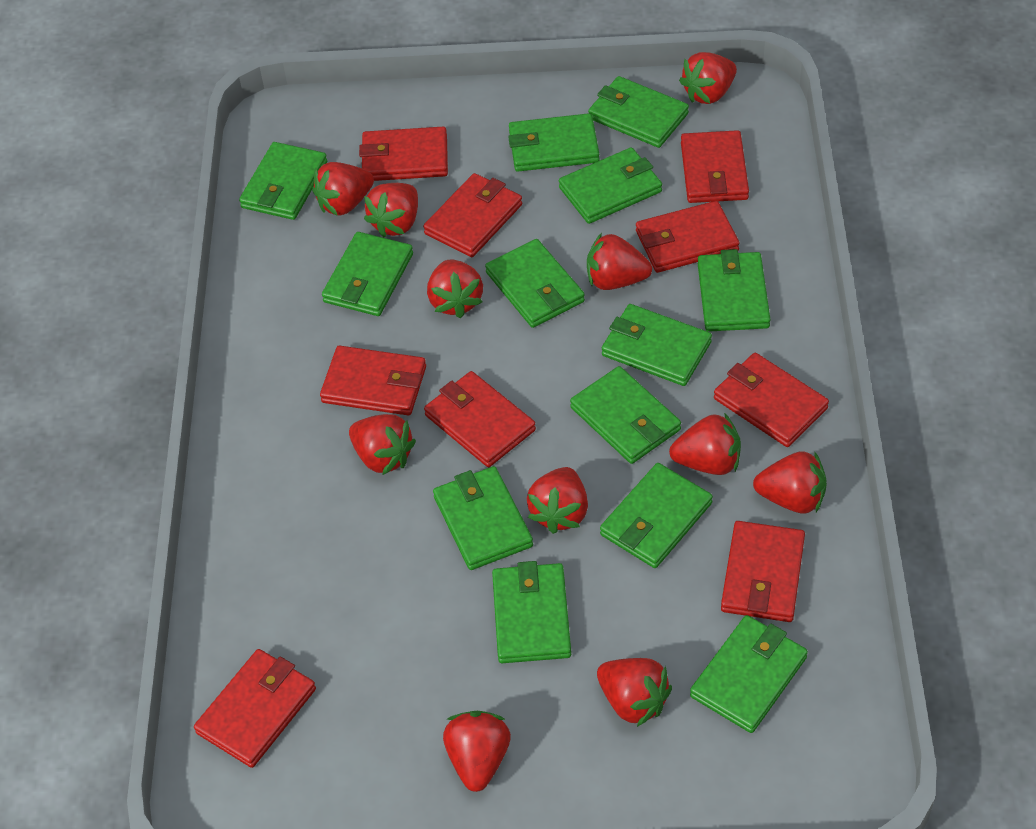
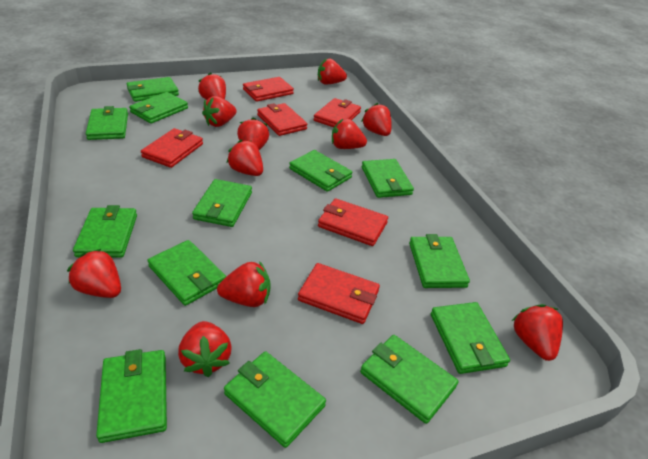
red wallet: 9 -> 6

